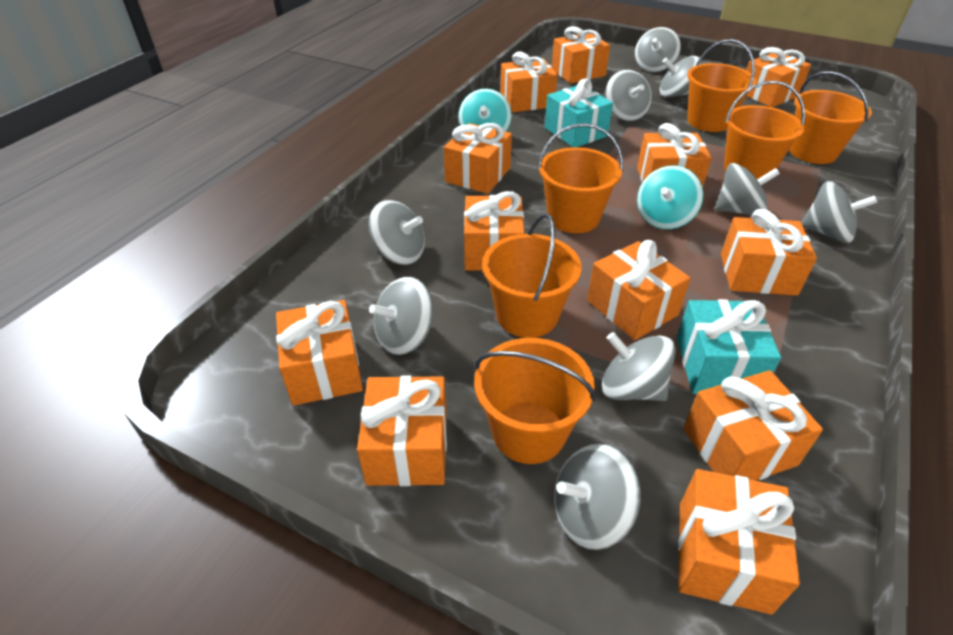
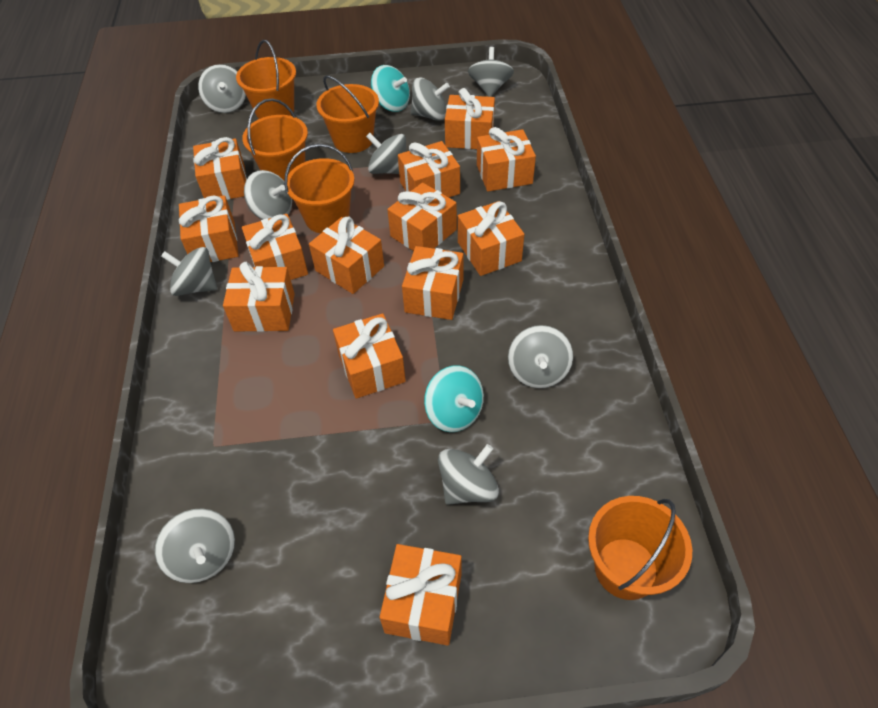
orange bucket: 6 -> 5
orange gift: 12 -> 13
turquoise gift: 2 -> 0

